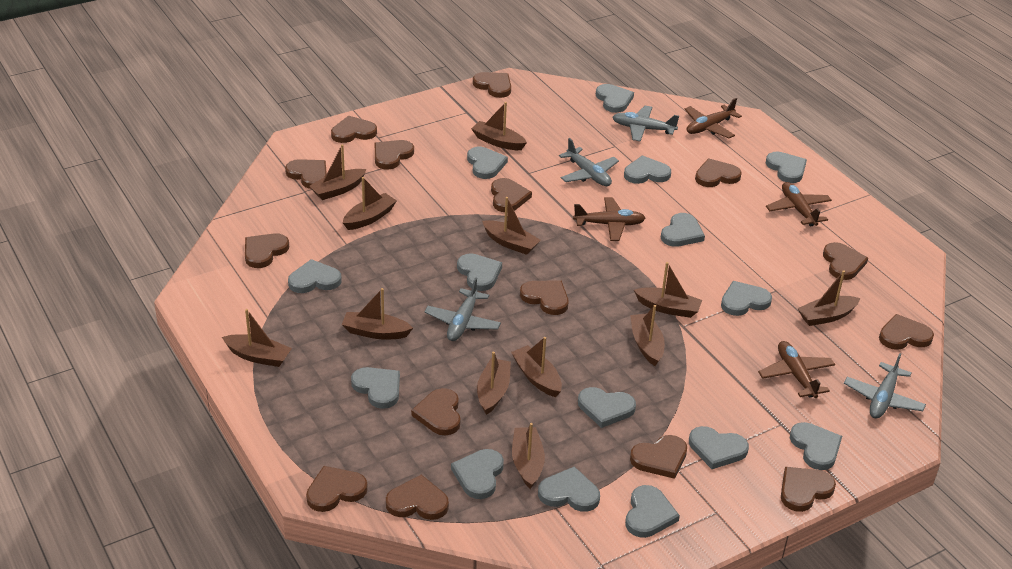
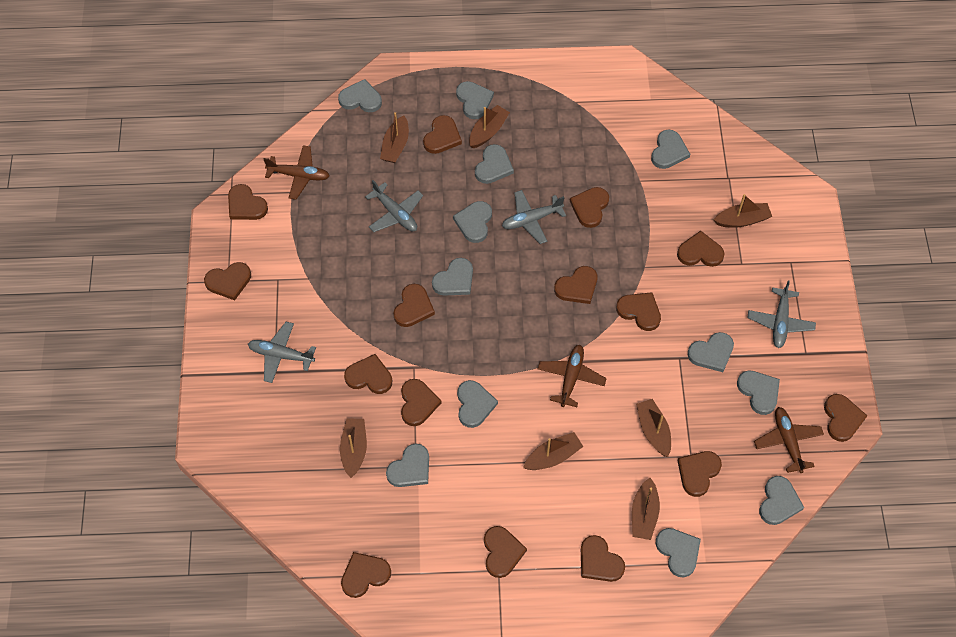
brown boat: 12 -> 7
brown plane: 4 -> 3
grey heart: 15 -> 12

